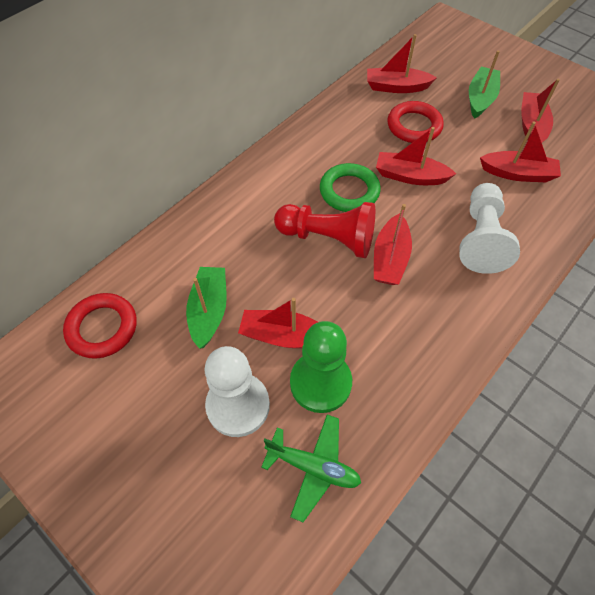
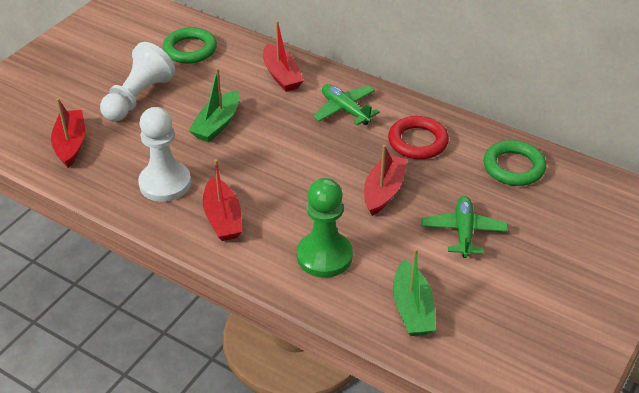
green plane: 1 -> 2
green ring: 1 -> 2
red boat: 6 -> 4
red pawn: 1 -> 0
red ring: 2 -> 1

